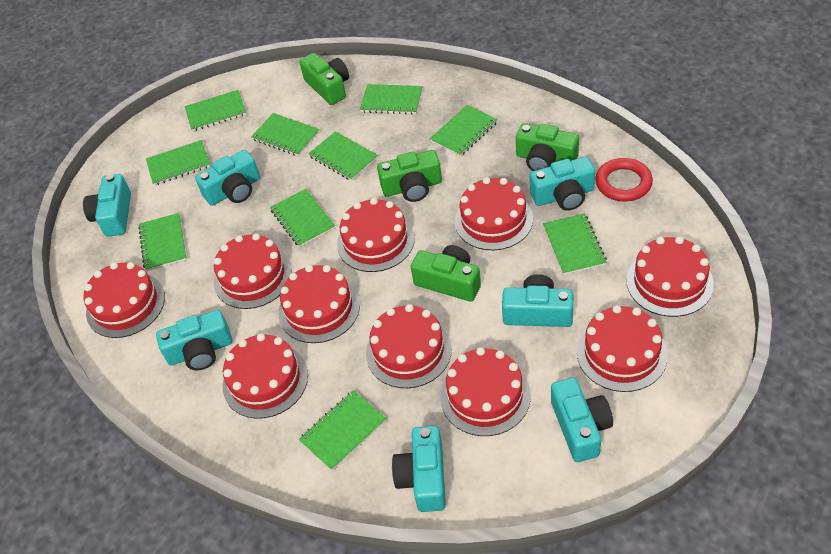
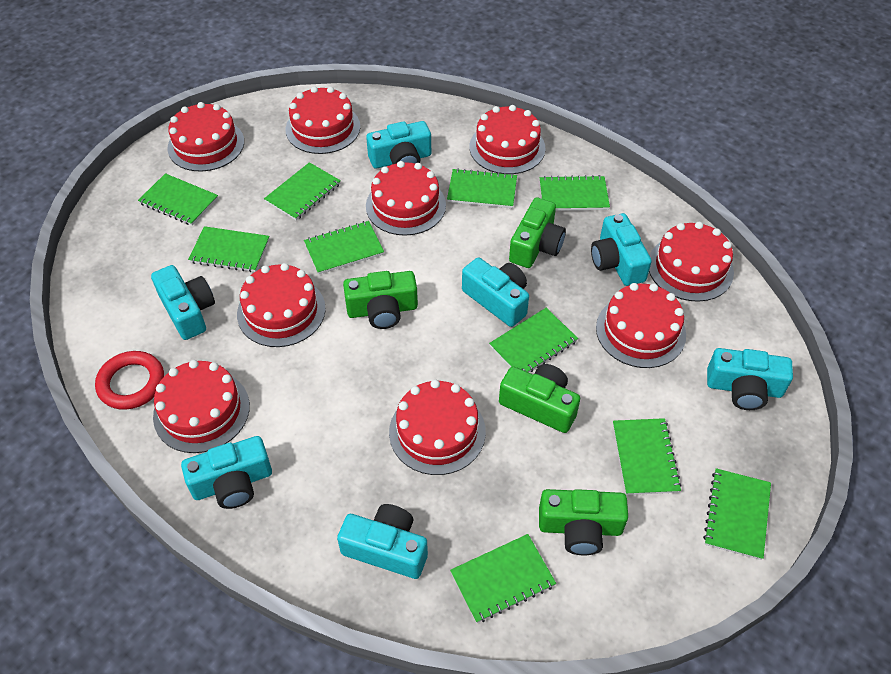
red cake: 10 -> 9

